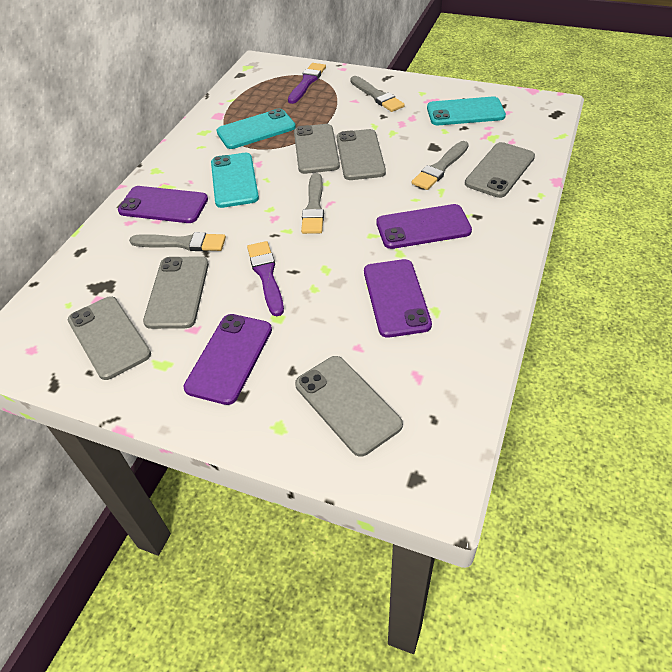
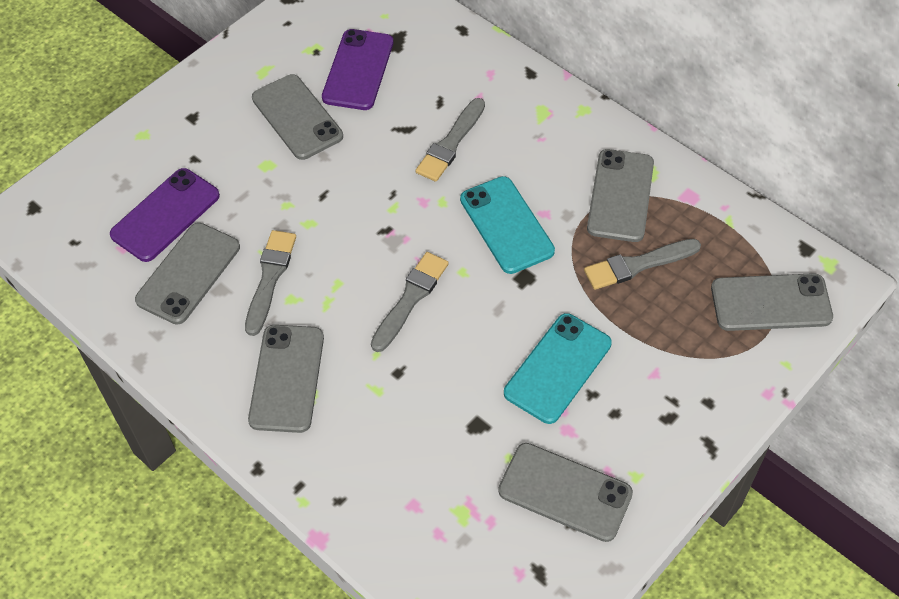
purple brush: 2 -> 0
purple phone: 4 -> 2
turquoise phone: 3 -> 2

